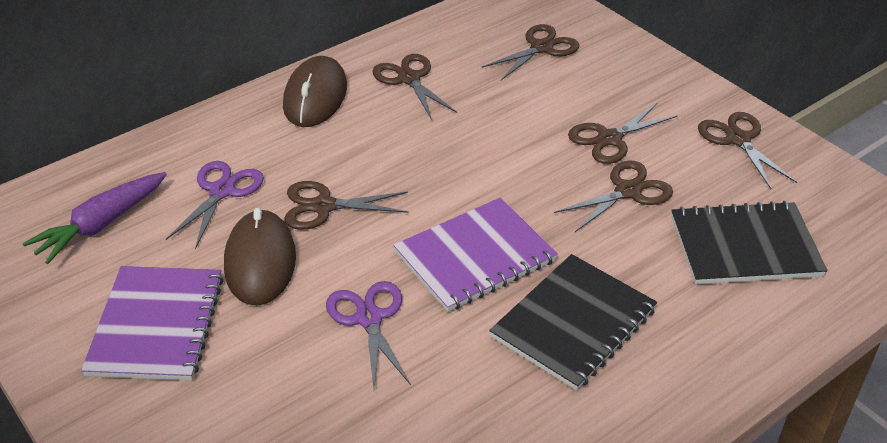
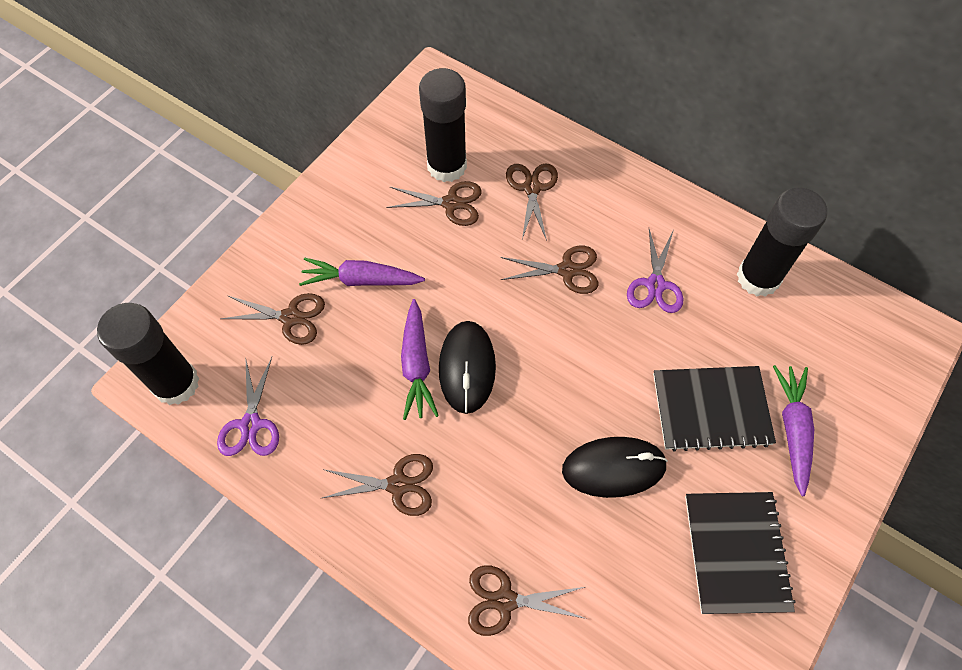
black glue stick: 0 -> 3
black mouse: 0 -> 2
brown mouse: 2 -> 0
purple carrot: 1 -> 3
purple notebook: 2 -> 0

